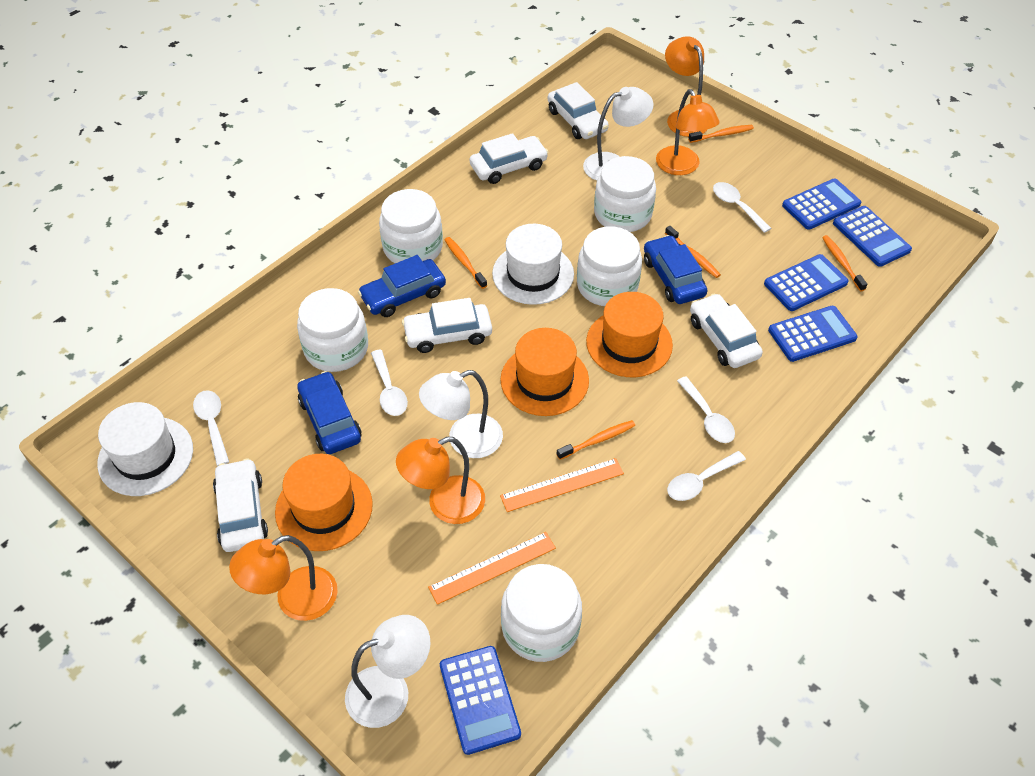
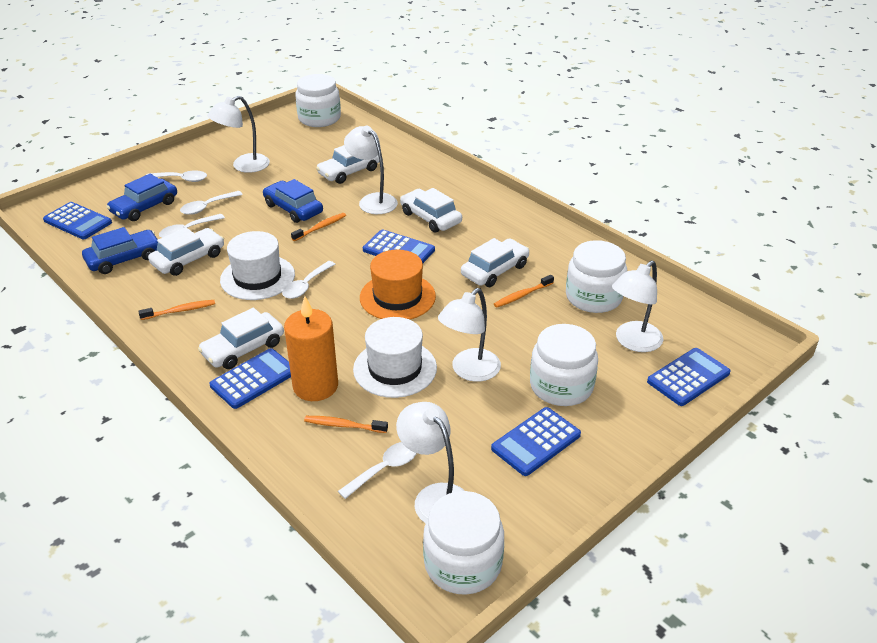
orange candle: 0 -> 1
orange hat: 3 -> 1
orange lamp: 4 -> 0
orange ruler: 2 -> 0
orange toothbrush: 5 -> 4
white jar: 5 -> 4
white lamp: 3 -> 5

